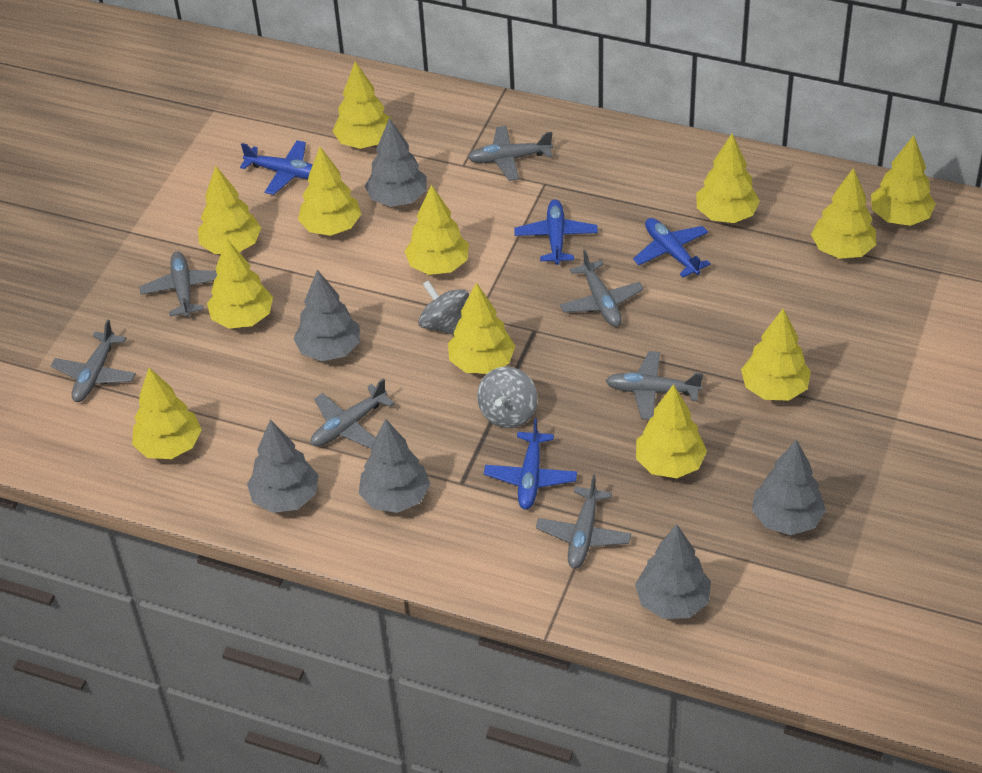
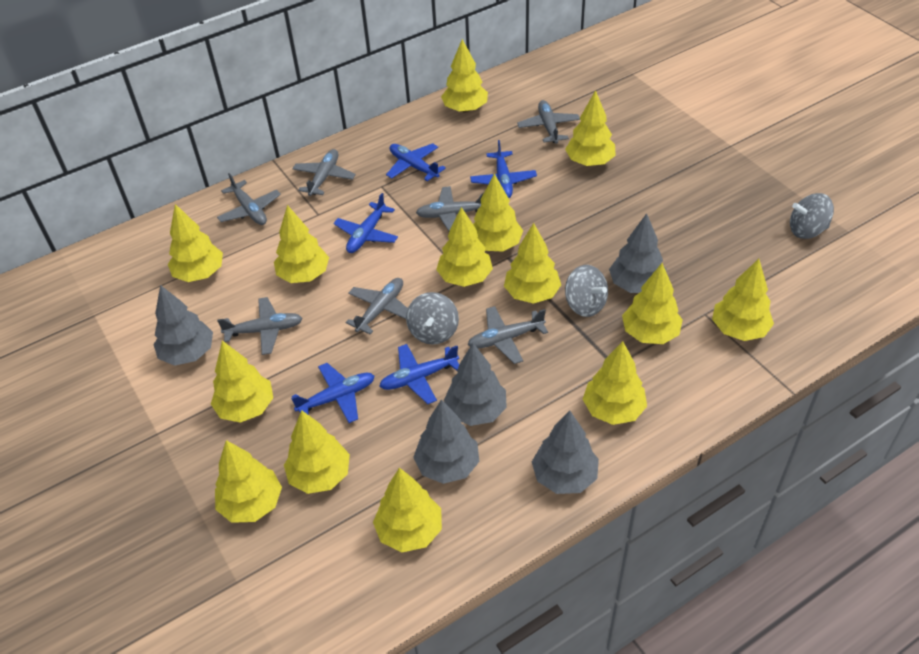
blue plane: 4 -> 5
grey spinning top: 2 -> 3
grey tree: 6 -> 5
yellow tree: 12 -> 14

